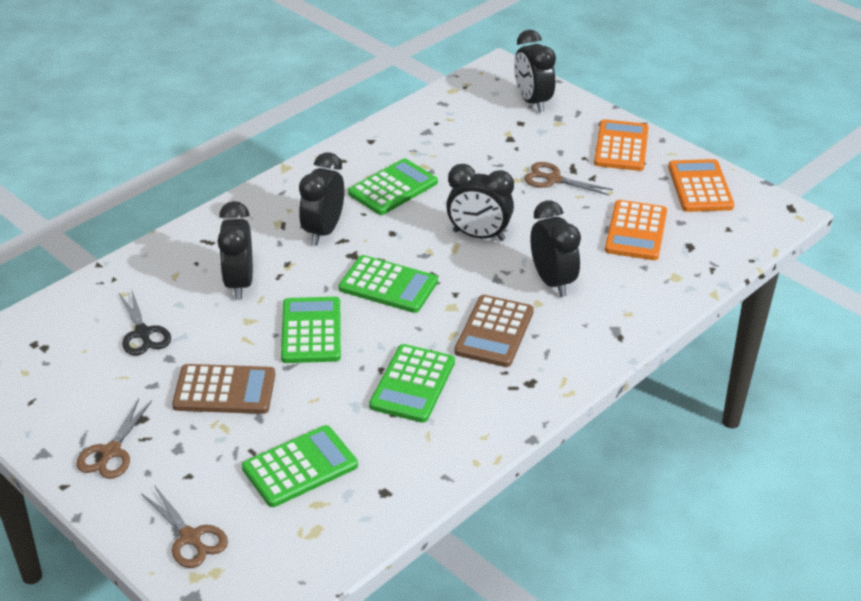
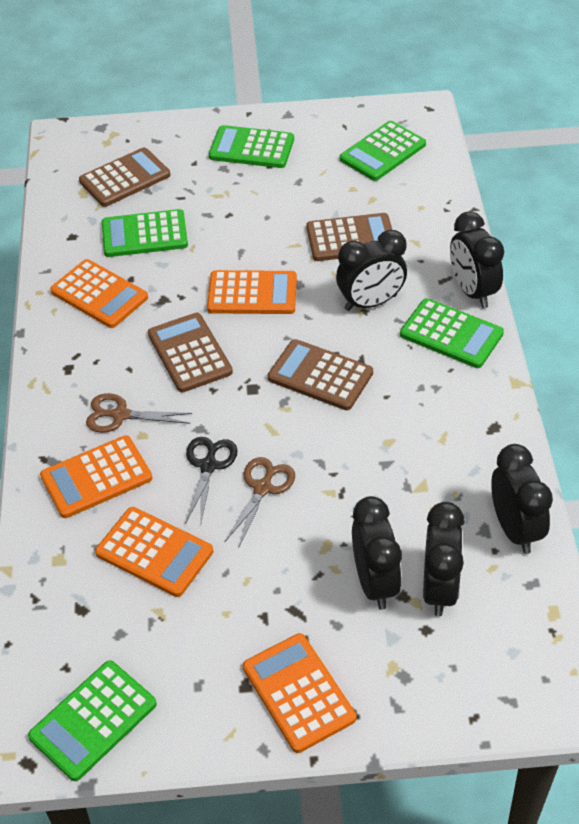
brown calculator: 2 -> 4
brown scissors: 3 -> 2
orange calculator: 3 -> 5

